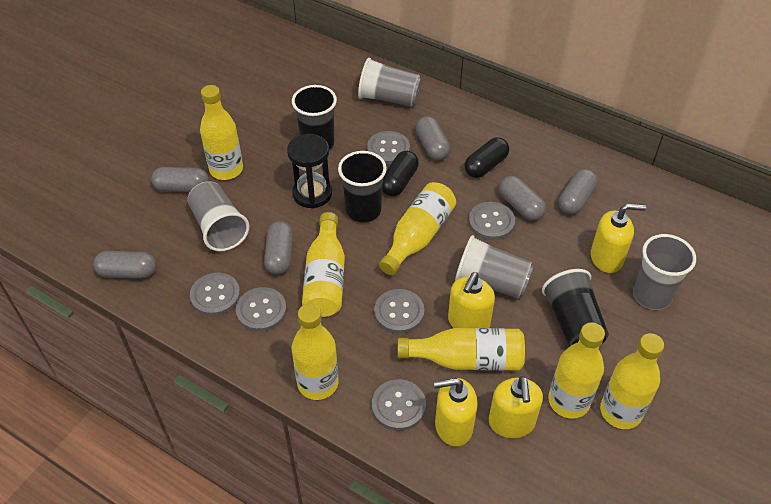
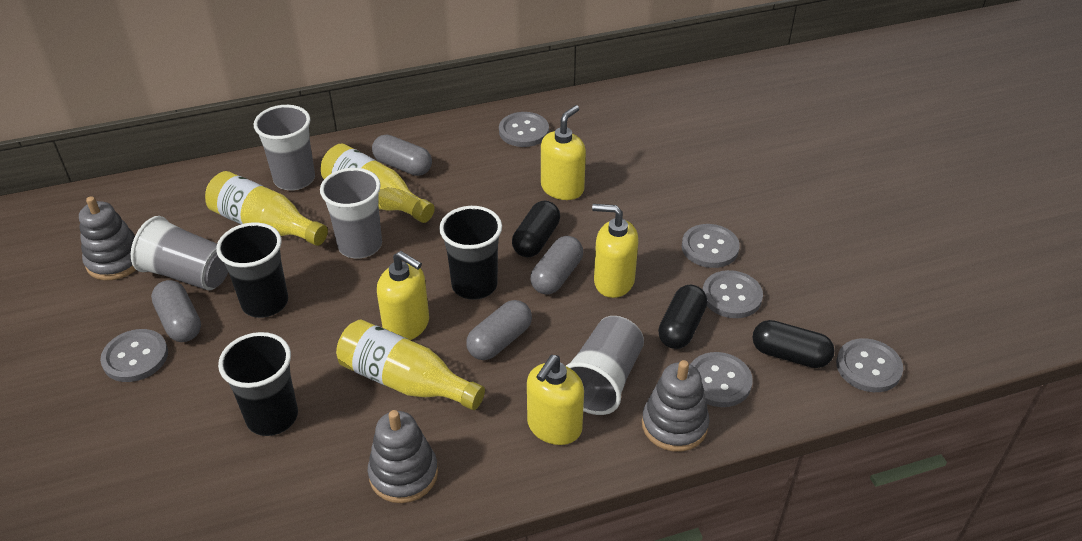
black capsule: 2 -> 3
black hourglass: 1 -> 0
grey capsule: 6 -> 4
grey stacking toy: 0 -> 3
yellow bottle: 7 -> 3

